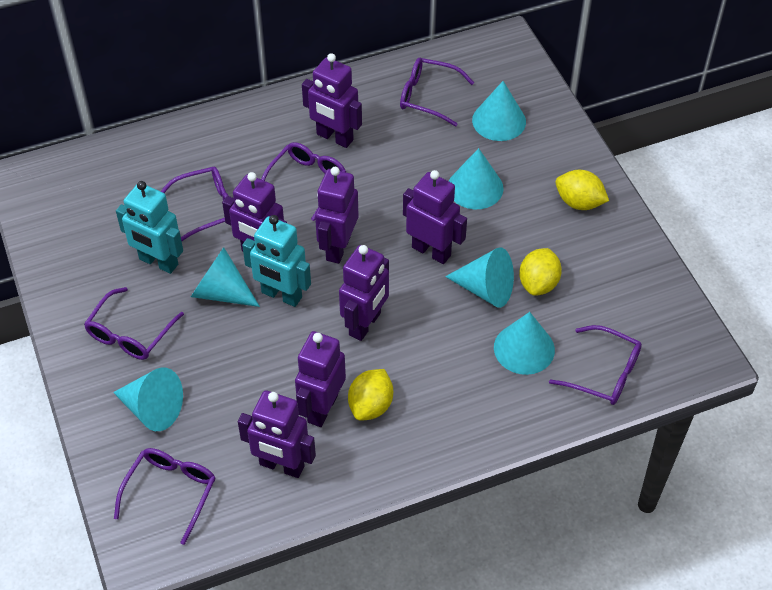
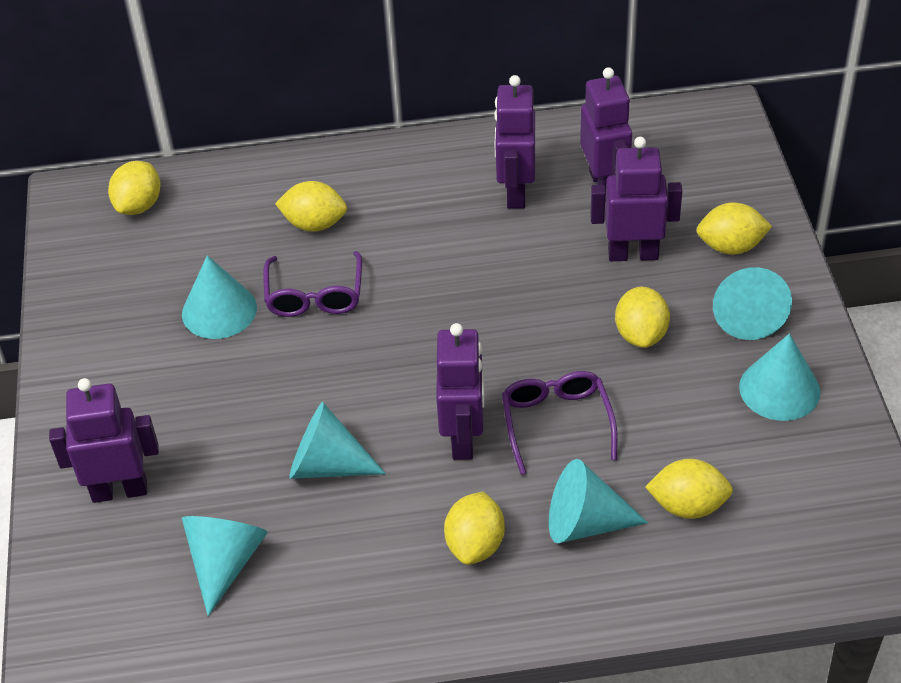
purple glasses: 6 -> 2
purple robot: 7 -> 5
turquoise robot: 2 -> 0
yellow lemon: 3 -> 6

